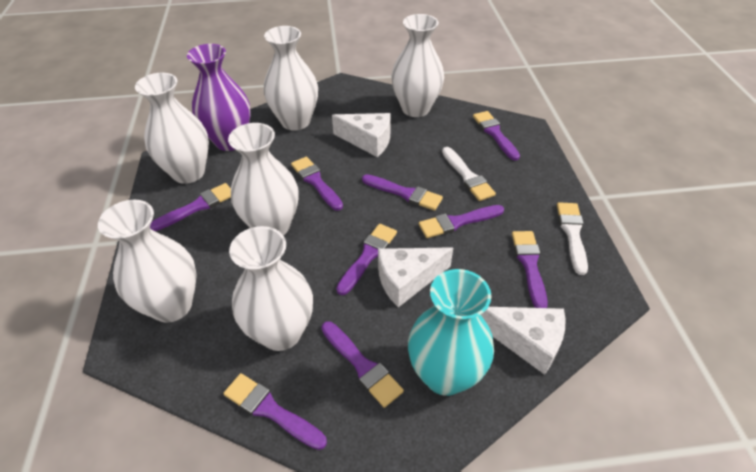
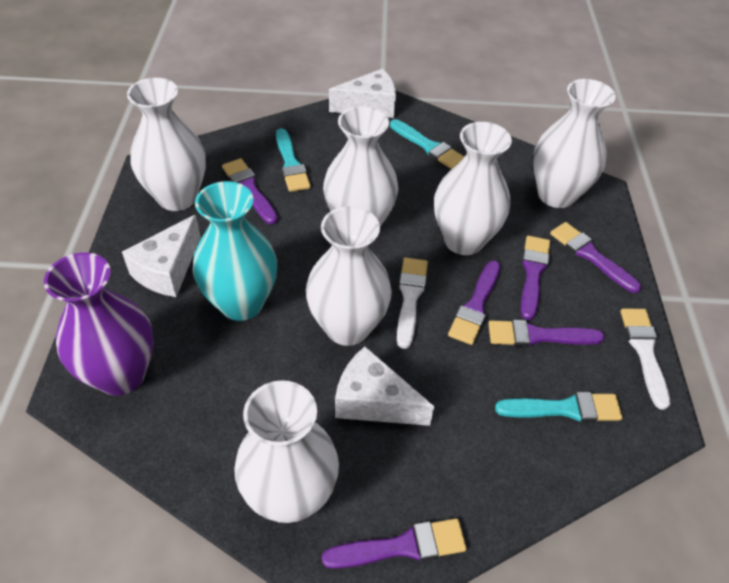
purple brush: 9 -> 6
turquoise brush: 0 -> 3

